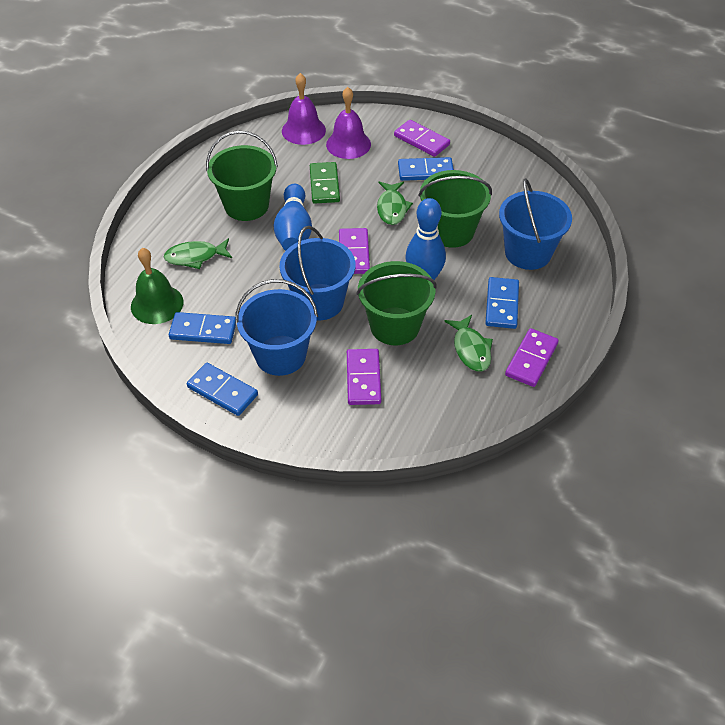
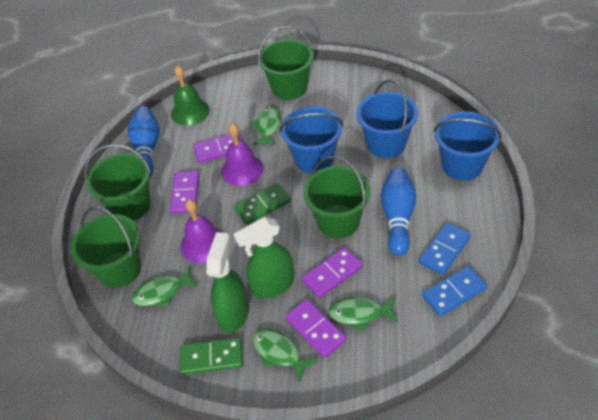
blue domino: 4 -> 2
green bucket: 3 -> 4
green domino: 1 -> 2
green fish: 3 -> 4
green spray bottle: 0 -> 2

